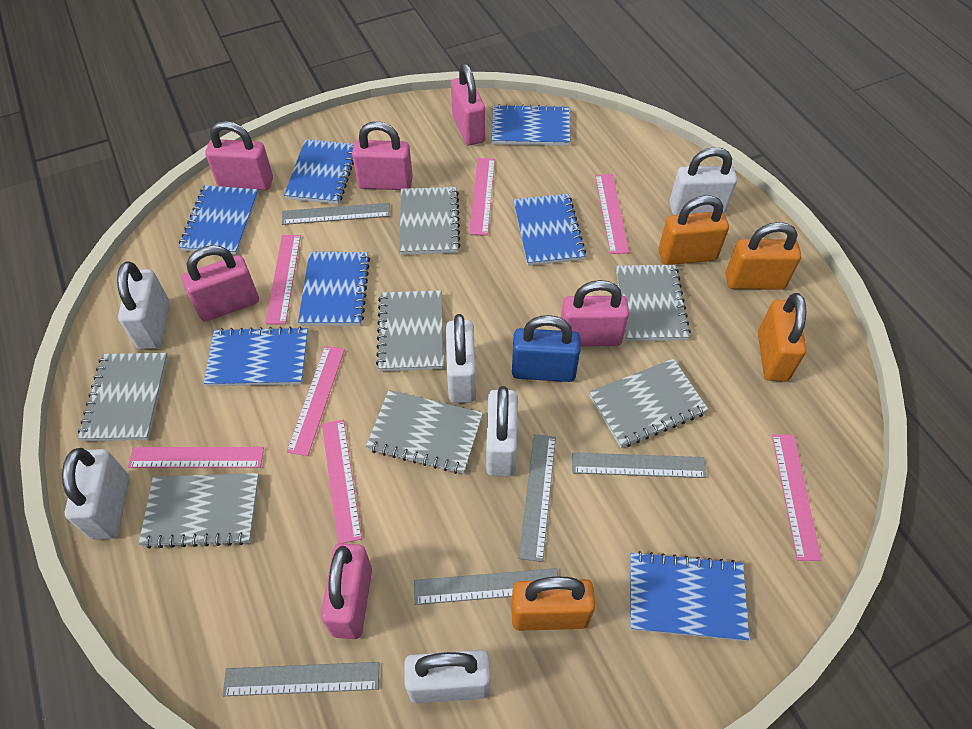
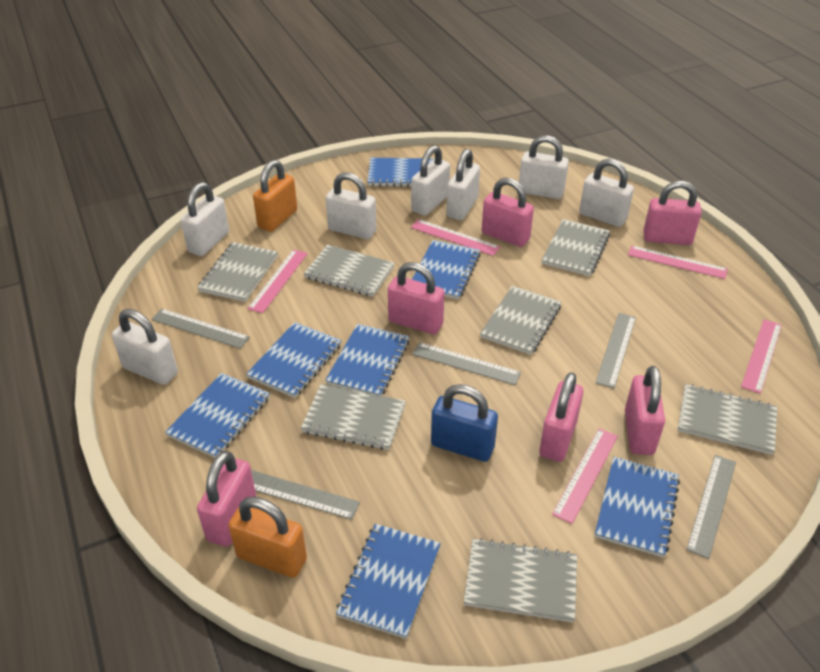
orange padlock: 4 -> 2
pink ruler: 7 -> 5
white padlock: 6 -> 7

